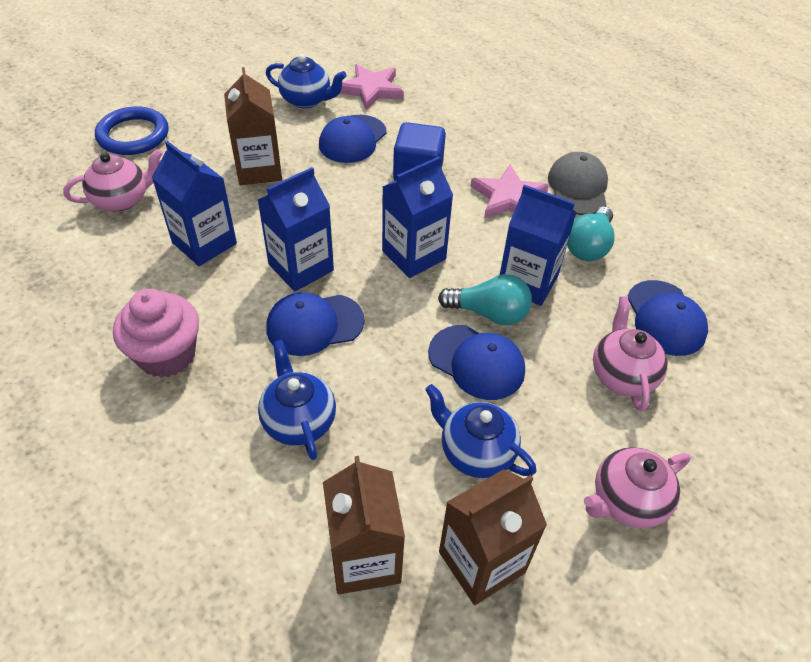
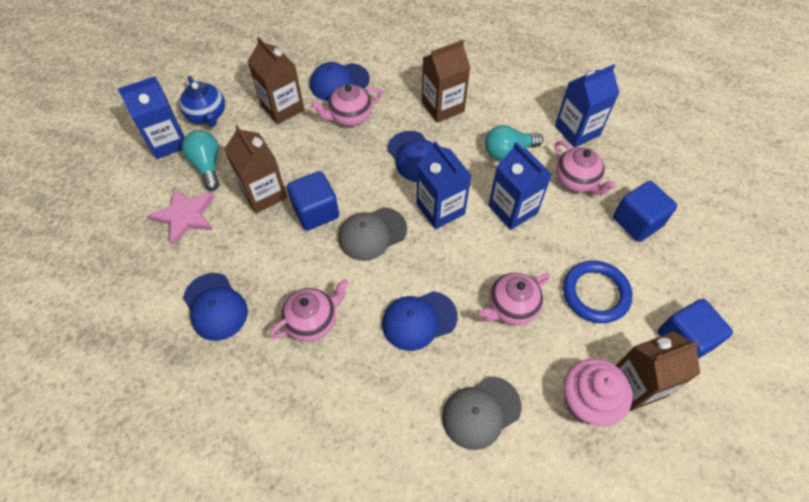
blue cube: 1 -> 3
blue teapot: 3 -> 1
brown carton: 3 -> 4
grey cap: 1 -> 2
pink star: 2 -> 1
pink teapot: 3 -> 4

